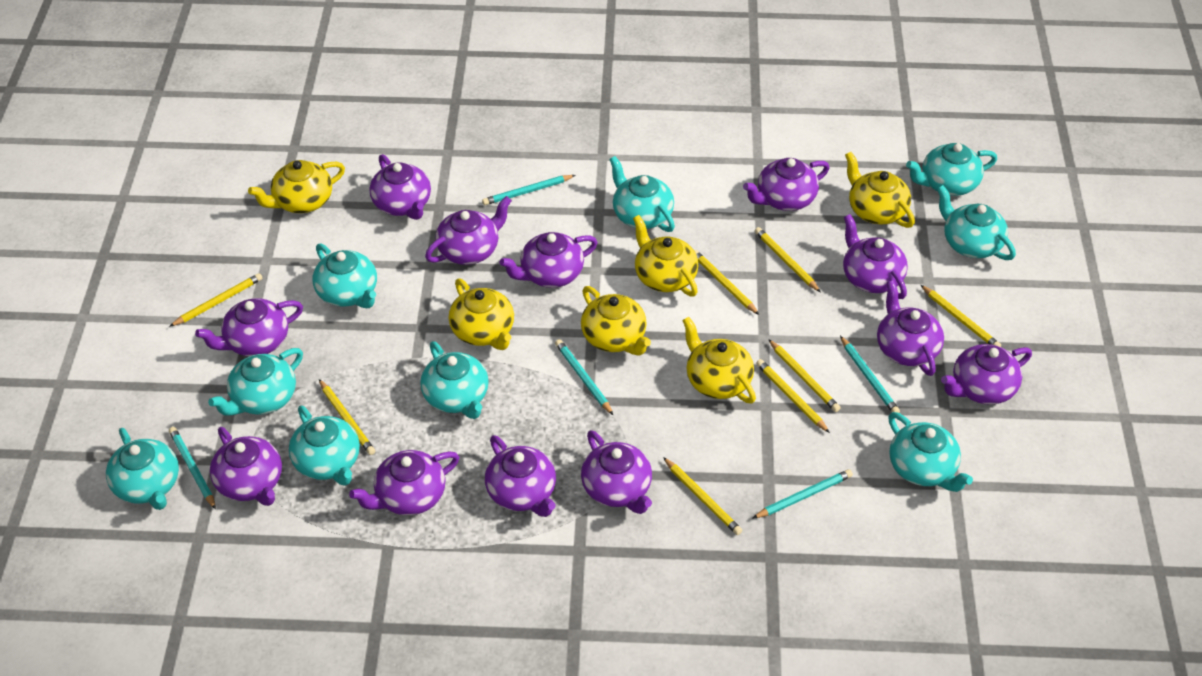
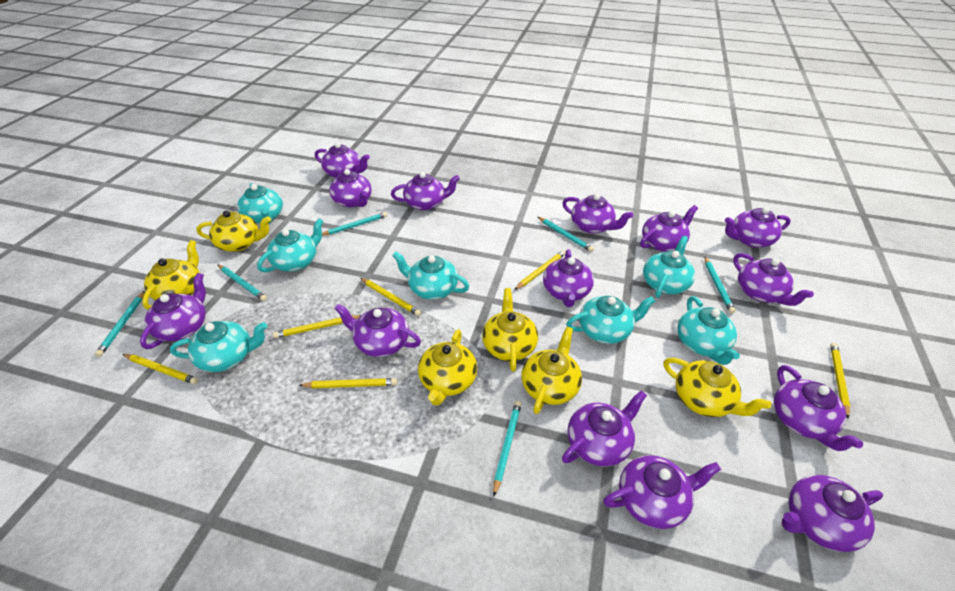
purple teapot: 12 -> 14
turquoise pencil: 5 -> 6
turquoise teapot: 9 -> 7
yellow pencil: 8 -> 6

